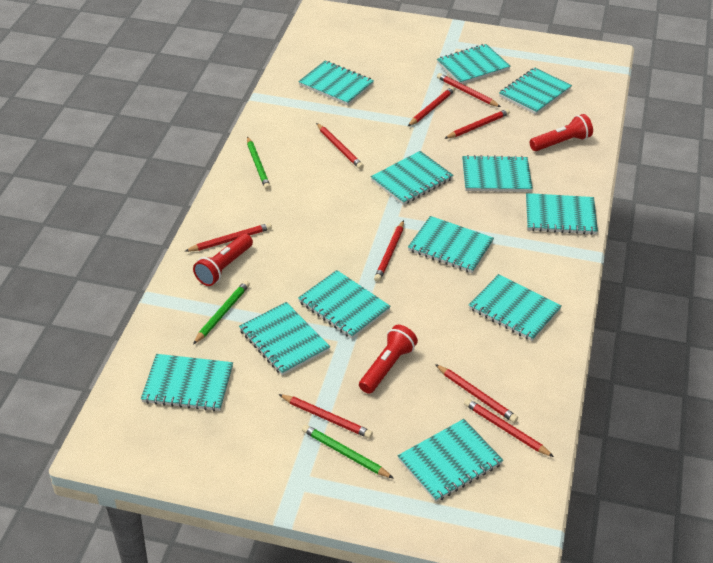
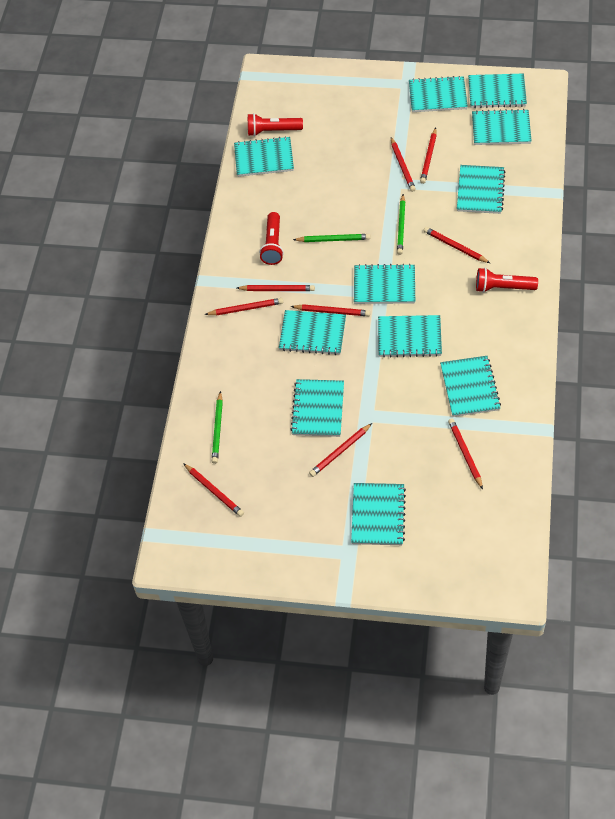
turquoise notebook: 12 -> 11

